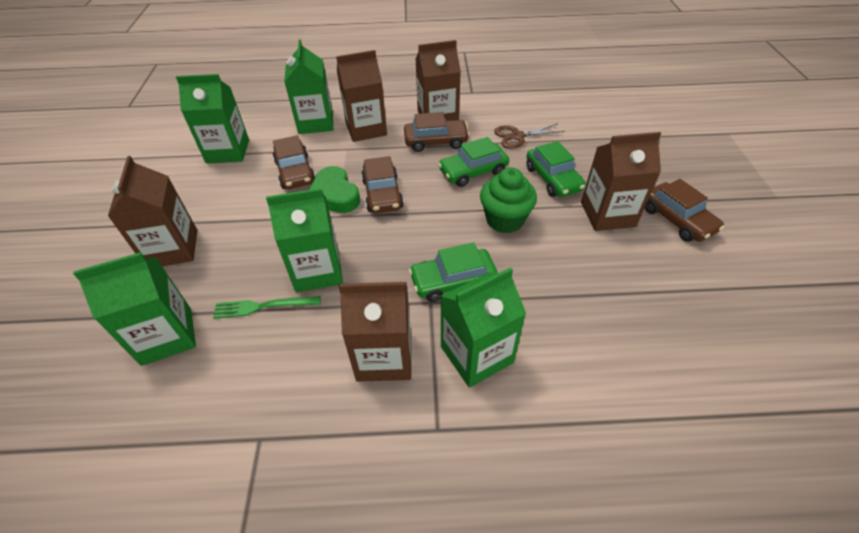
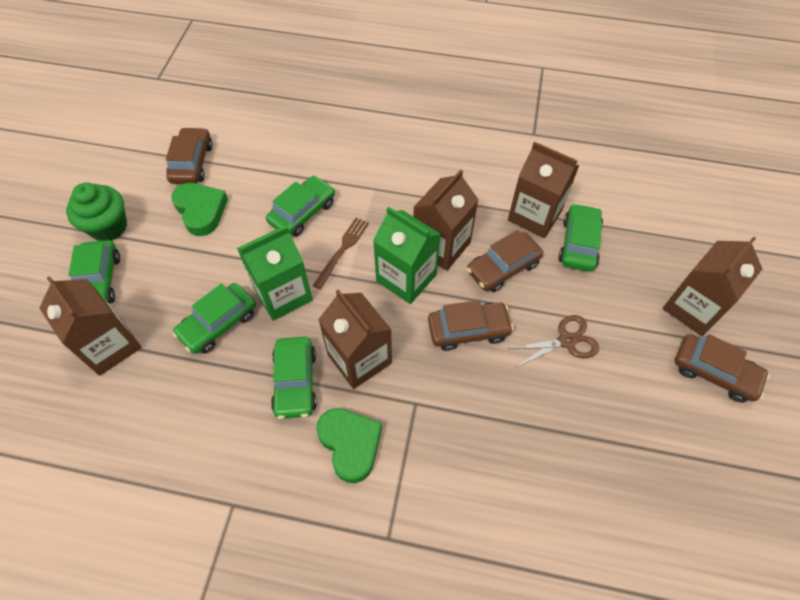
brown fork: 0 -> 1
green car: 3 -> 5
green carton: 5 -> 2
green fork: 1 -> 0
green heart: 1 -> 2

